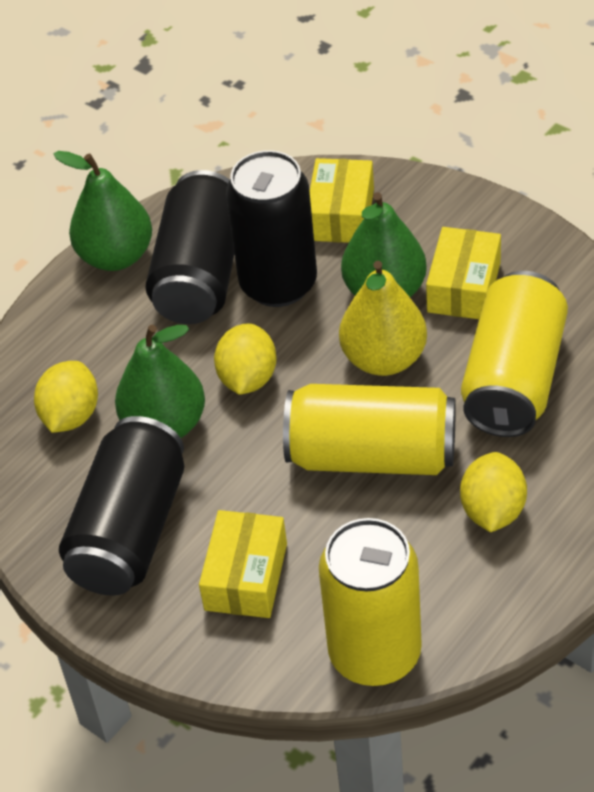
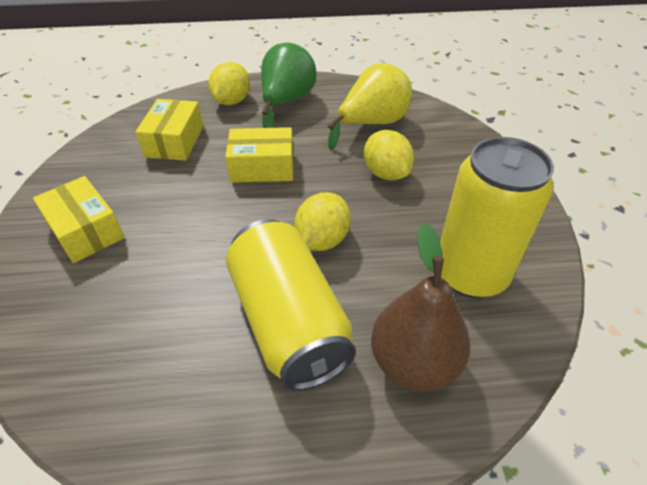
black can: 3 -> 0
brown pear: 0 -> 1
green pear: 3 -> 1
yellow can: 3 -> 2

